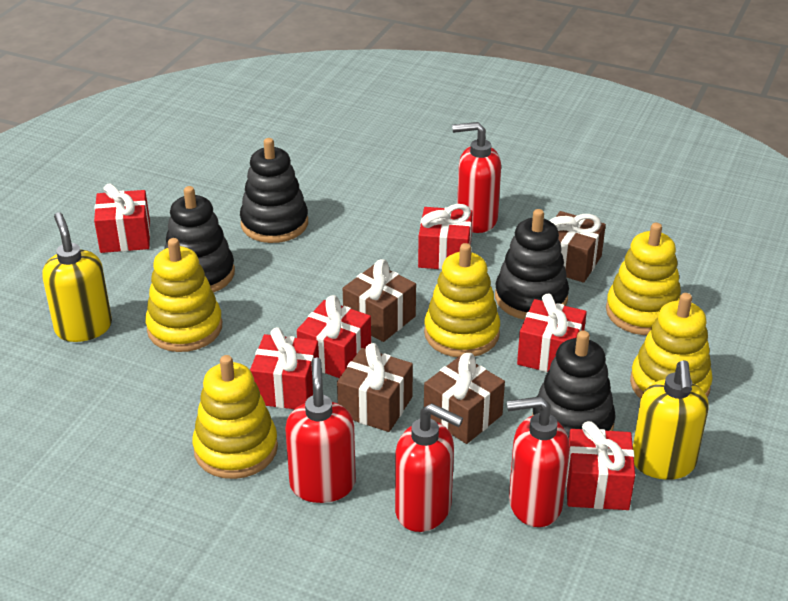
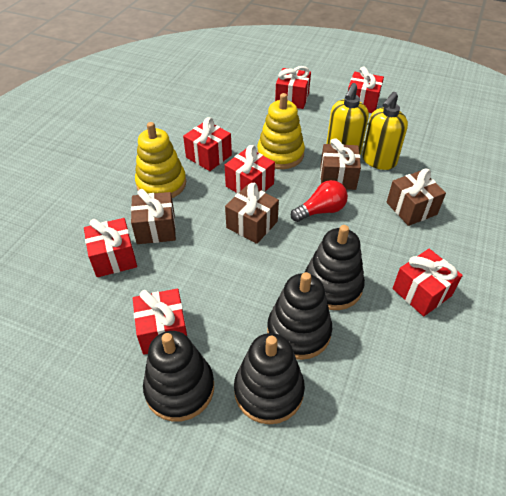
red gift: 6 -> 7
red light bulb: 0 -> 1
red soap dispenser: 4 -> 0
yellow stacking toy: 5 -> 2

